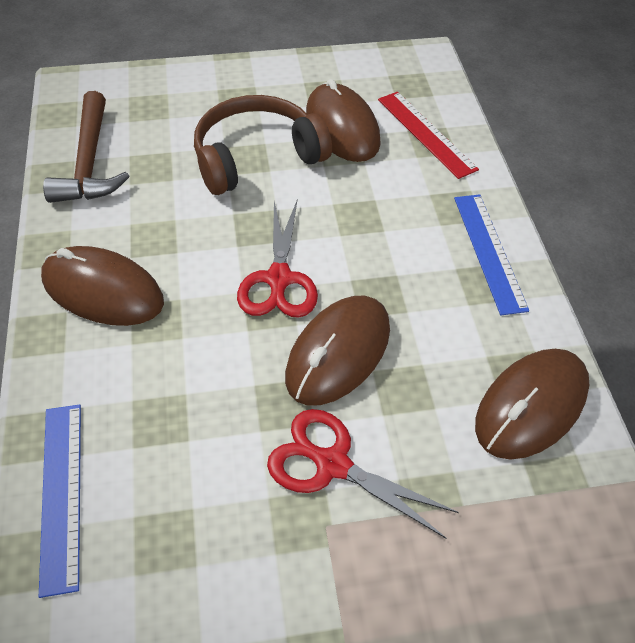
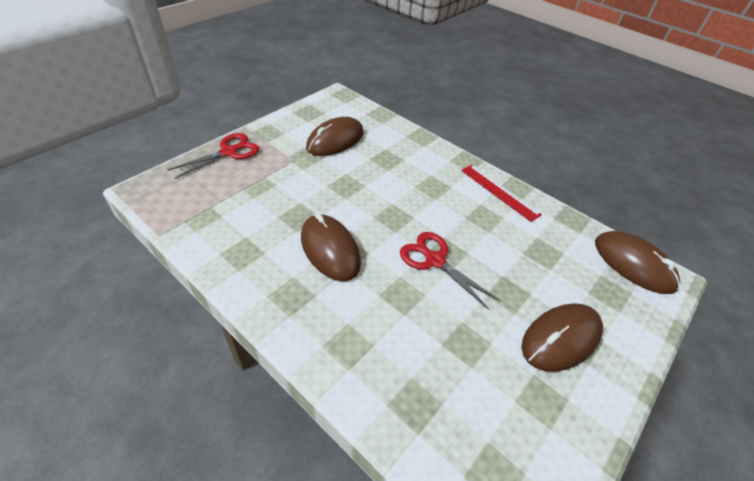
blue ruler: 2 -> 0
brown hammer: 1 -> 0
brown headphones: 1 -> 0

